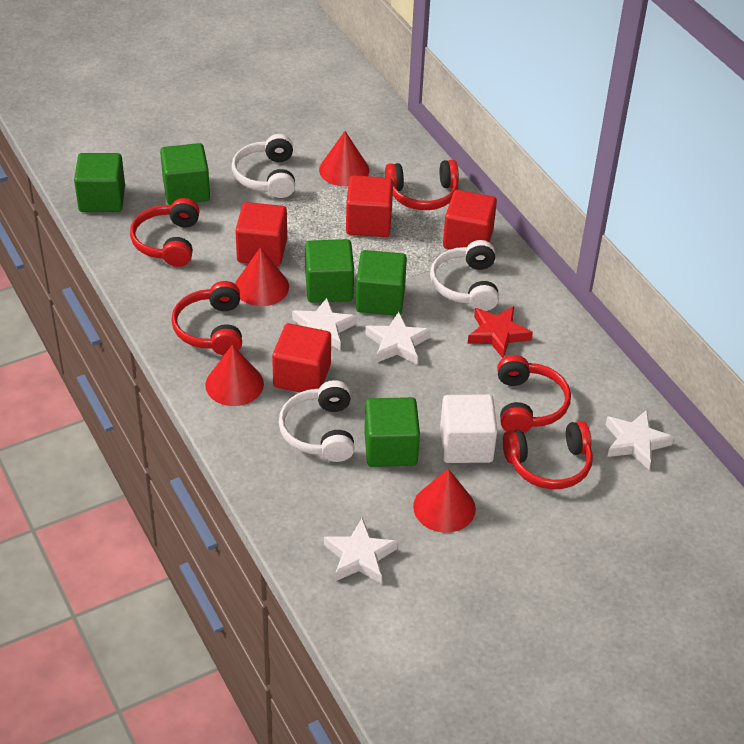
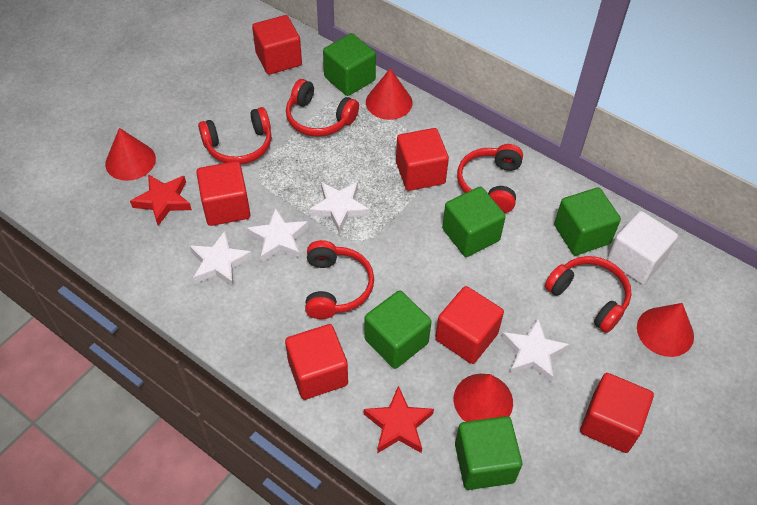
red cube: 4 -> 6
red star: 1 -> 2
white headphones: 3 -> 0

